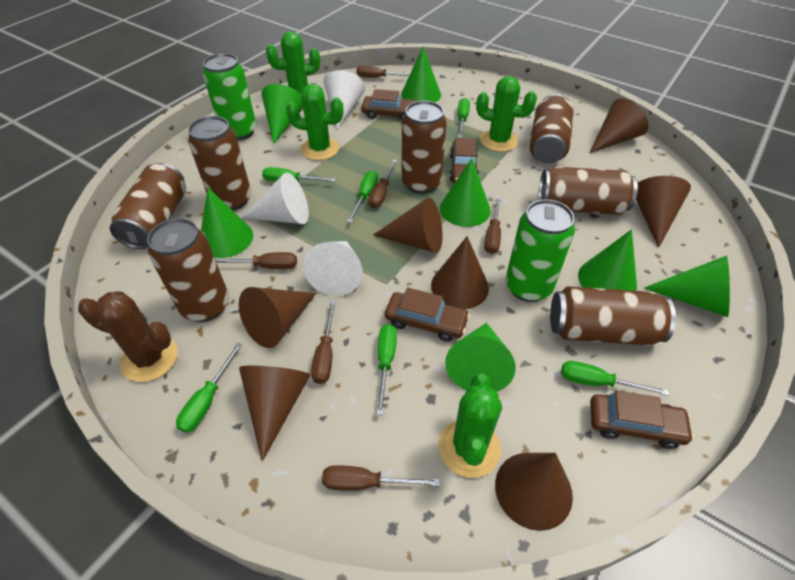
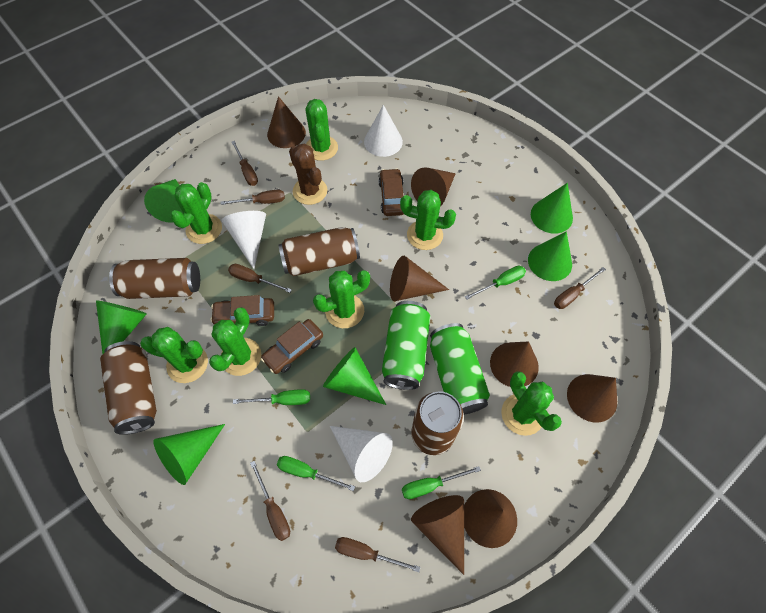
brown can: 7 -> 4
brown car: 4 -> 3
green cactus: 4 -> 7
green cone: 7 -> 6
green screwdriver: 6 -> 4

